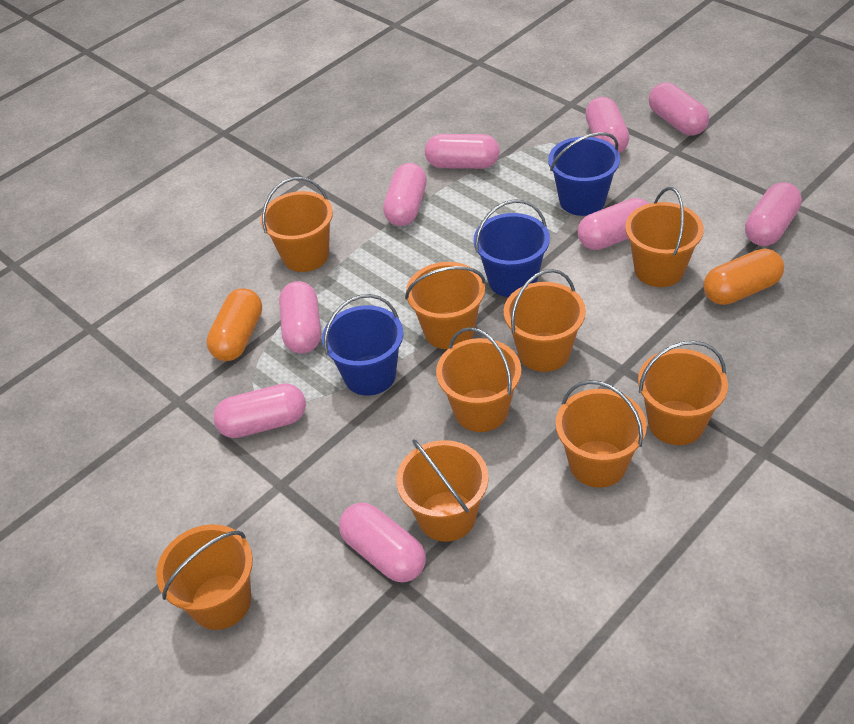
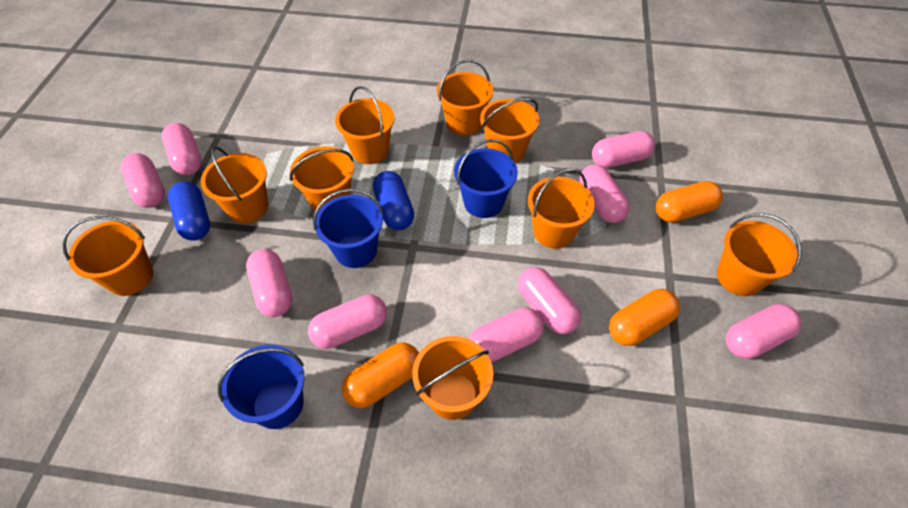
blue capsule: 0 -> 2
orange capsule: 2 -> 3

